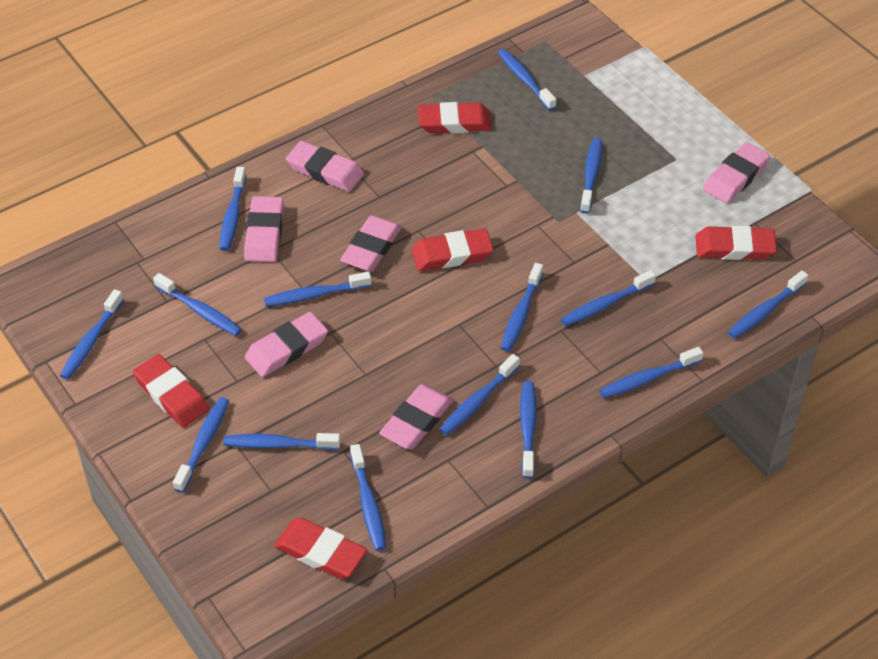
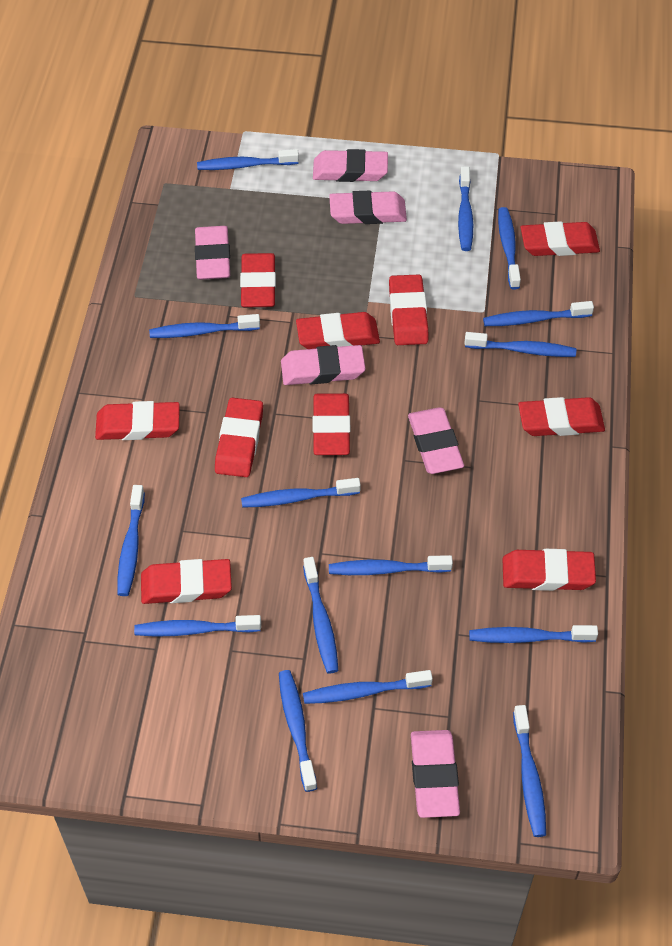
red eraser: 5 -> 10

